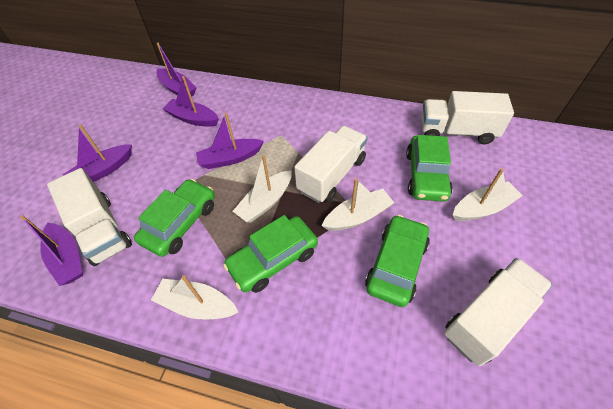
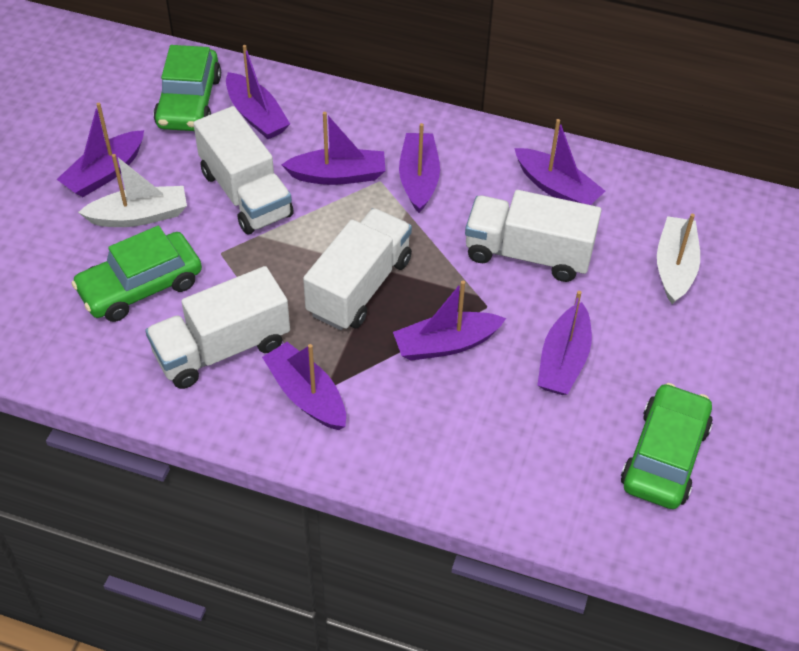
green car: 4 -> 3
purple boat: 5 -> 8
white boat: 4 -> 2

